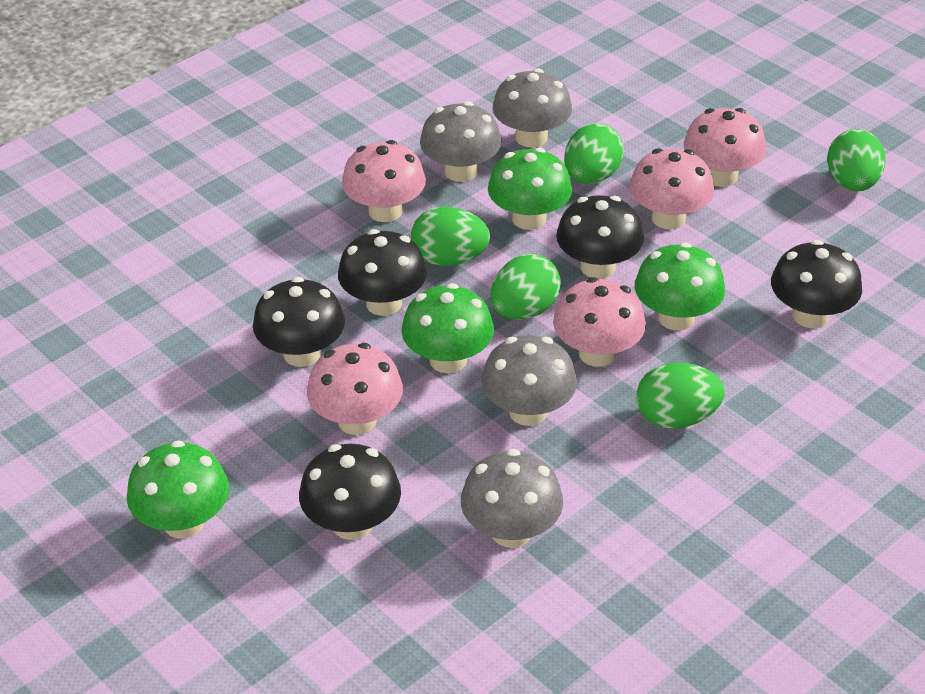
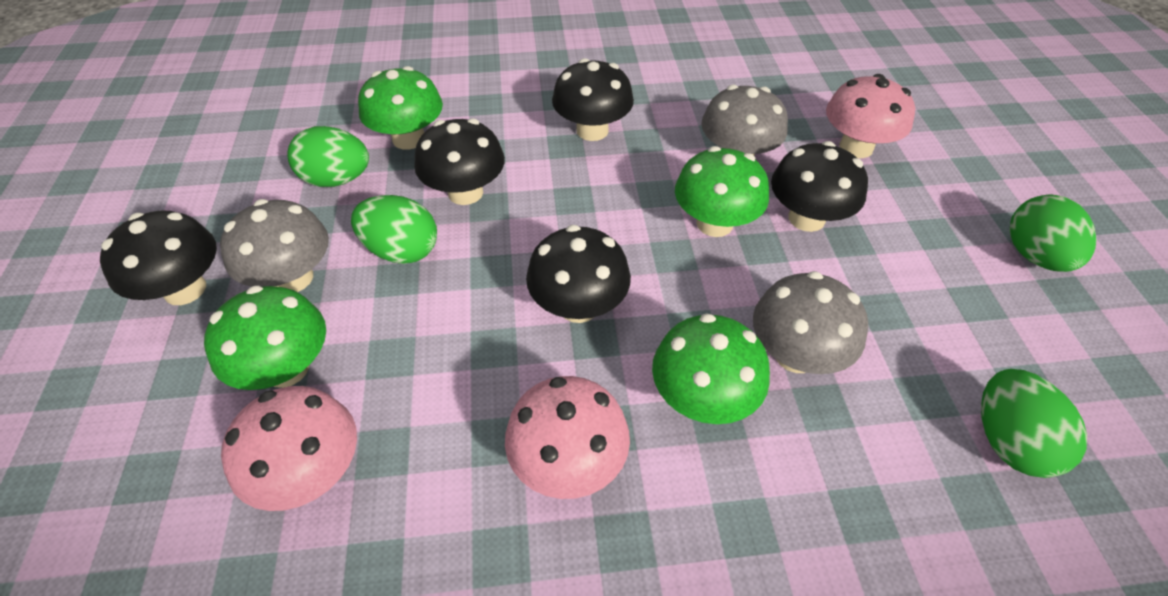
green egg: 5 -> 4
grey mushroom: 4 -> 3
pink mushroom: 5 -> 3

